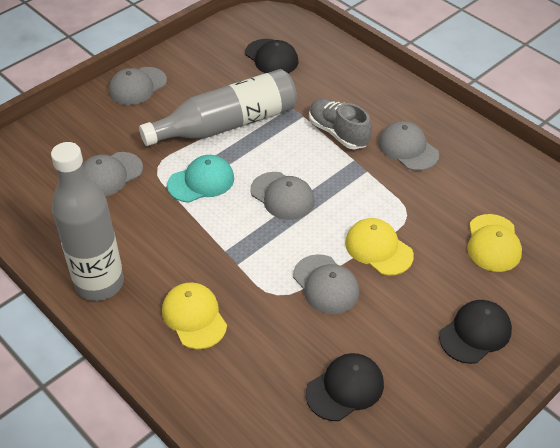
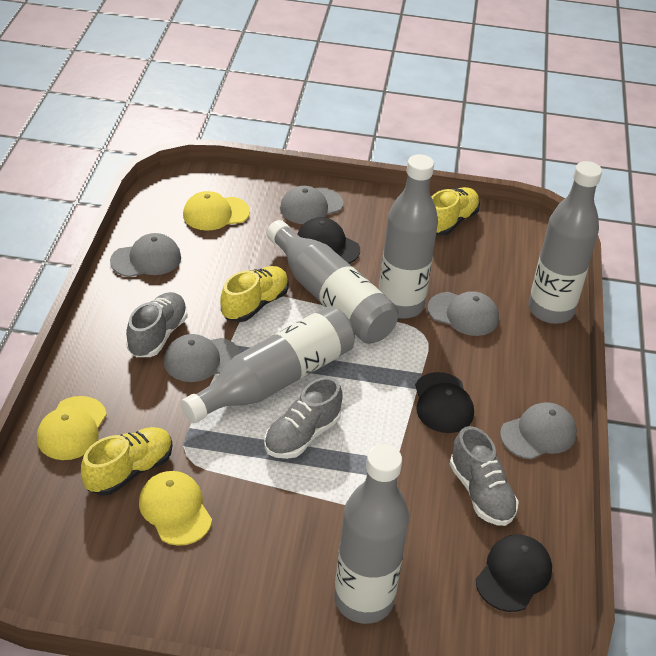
grey bottle: 2 -> 5
grey shoe: 1 -> 3
turquoise cap: 1 -> 0
yellow shoe: 0 -> 3

